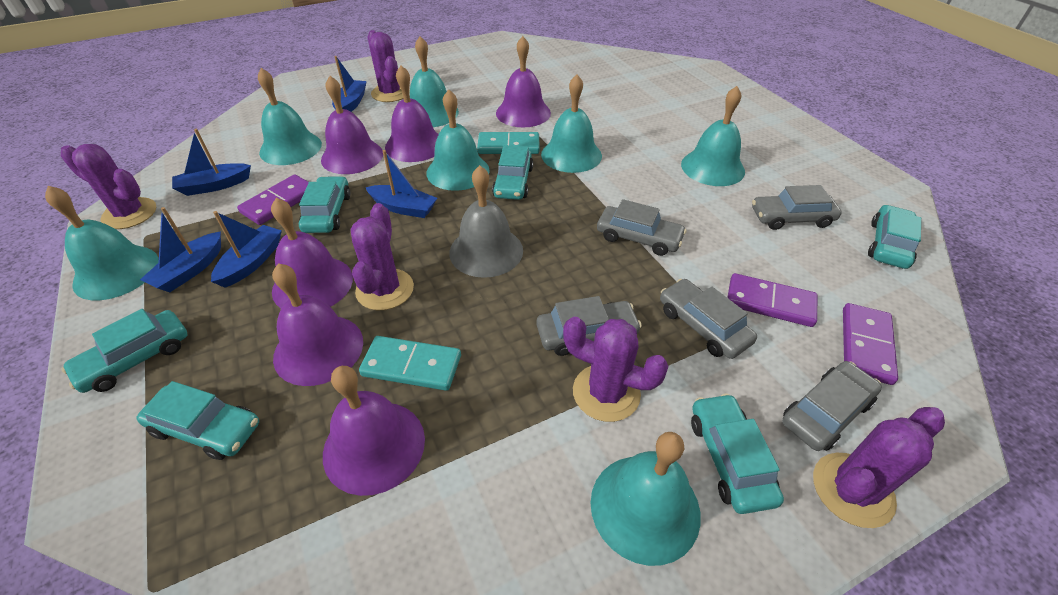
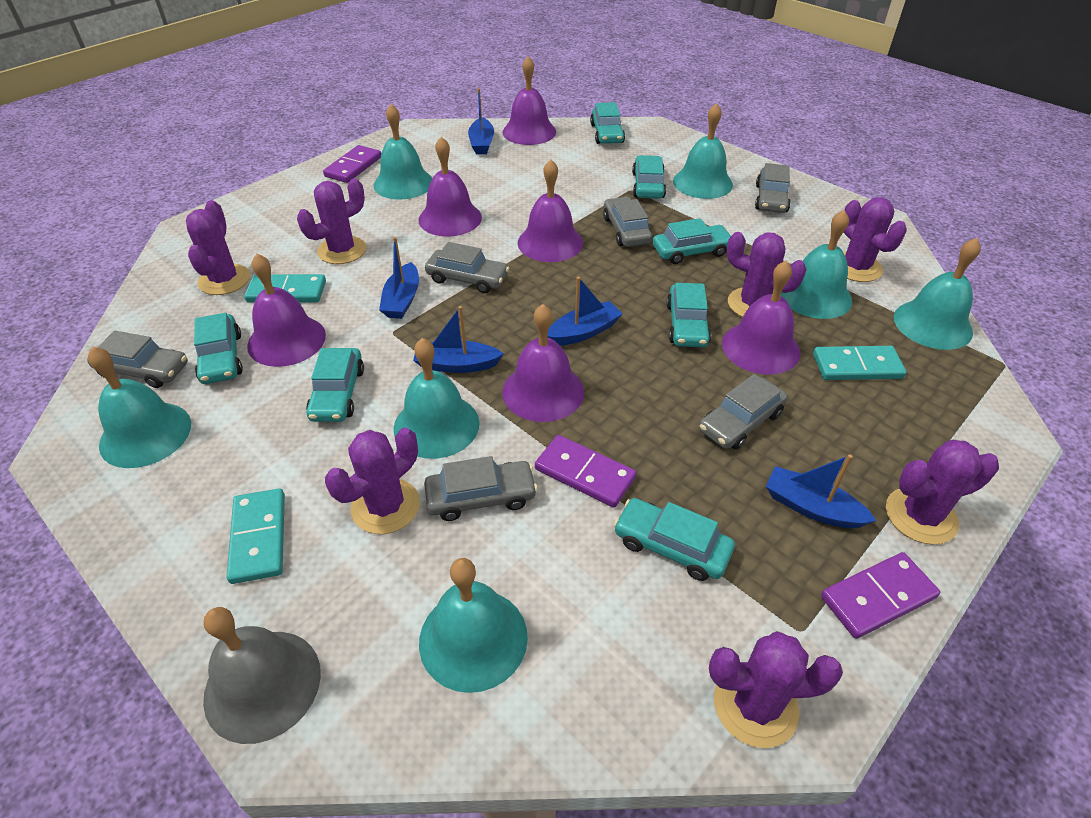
grey car: 5 -> 6
purple cactus: 5 -> 7
turquoise car: 6 -> 7
turquoise domino: 2 -> 3

